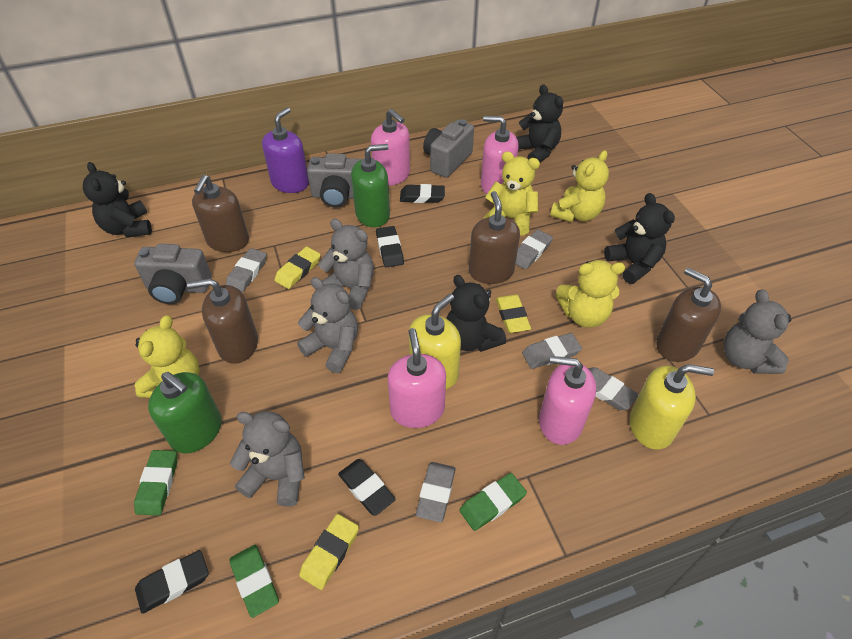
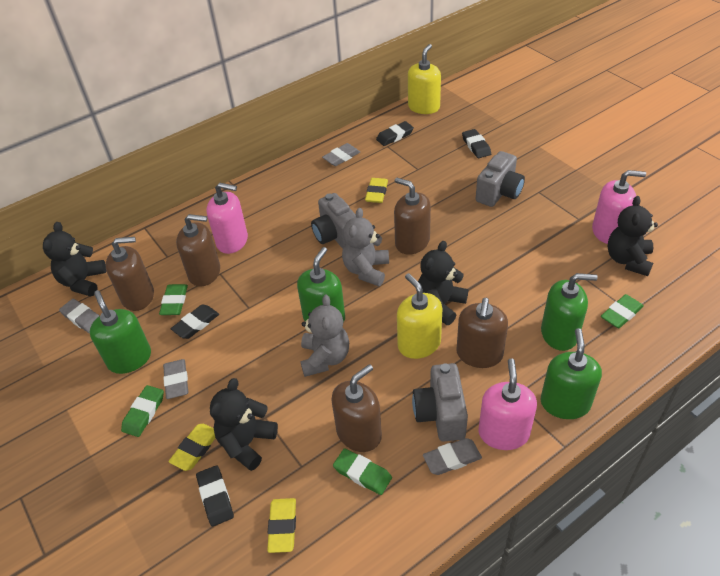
brown soap dispenser: 4 -> 5
green eraser: 3 -> 4
green soap dispenser: 2 -> 4
grey eraser: 5 -> 4
grey teddy bear: 4 -> 2
pink soap dispenser: 4 -> 3
purple soap dispenser: 1 -> 0
yellow teddy bear: 4 -> 0

